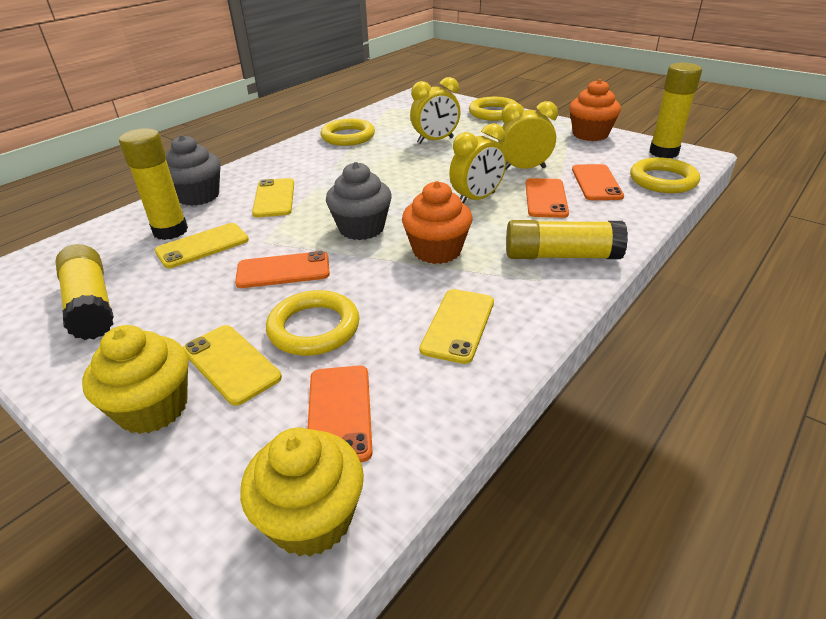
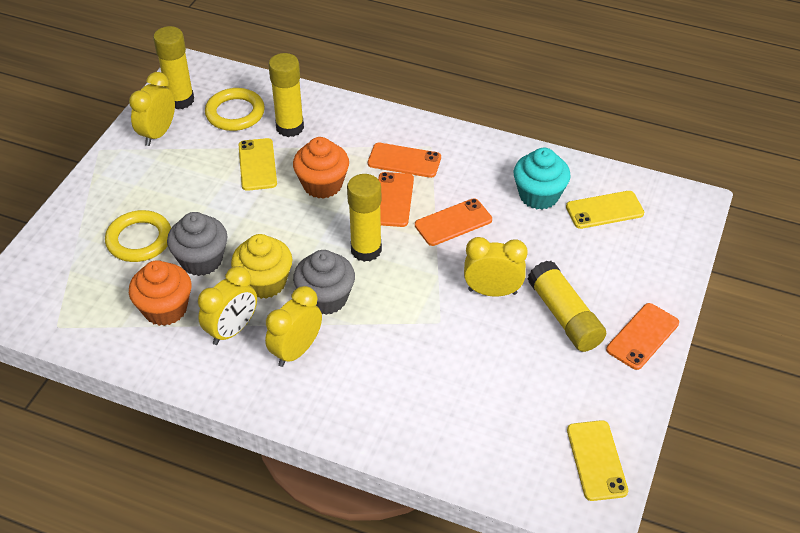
turquoise cupcake: 0 -> 1
yellow clock: 3 -> 4
yellow cupcake: 2 -> 1
yellow phone: 4 -> 3
yellow ring: 4 -> 2

